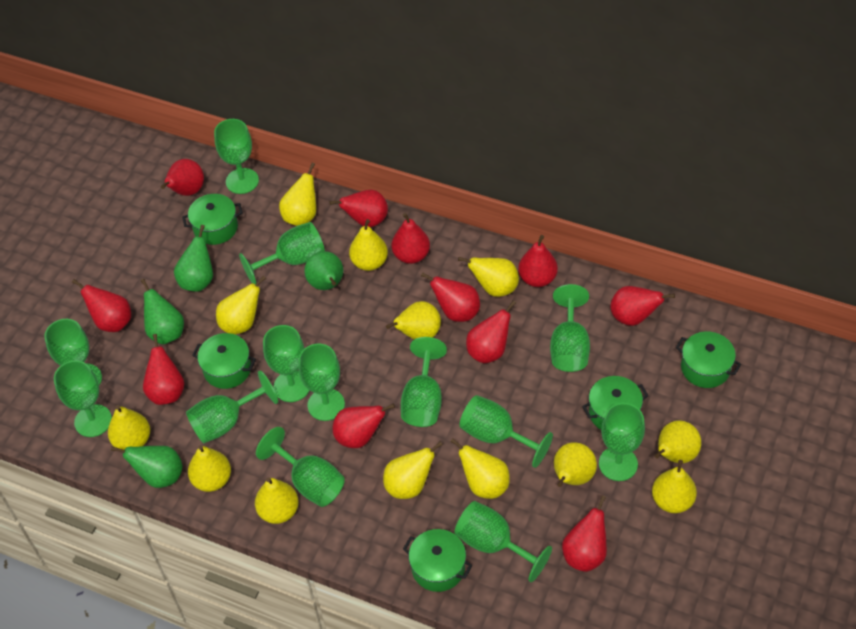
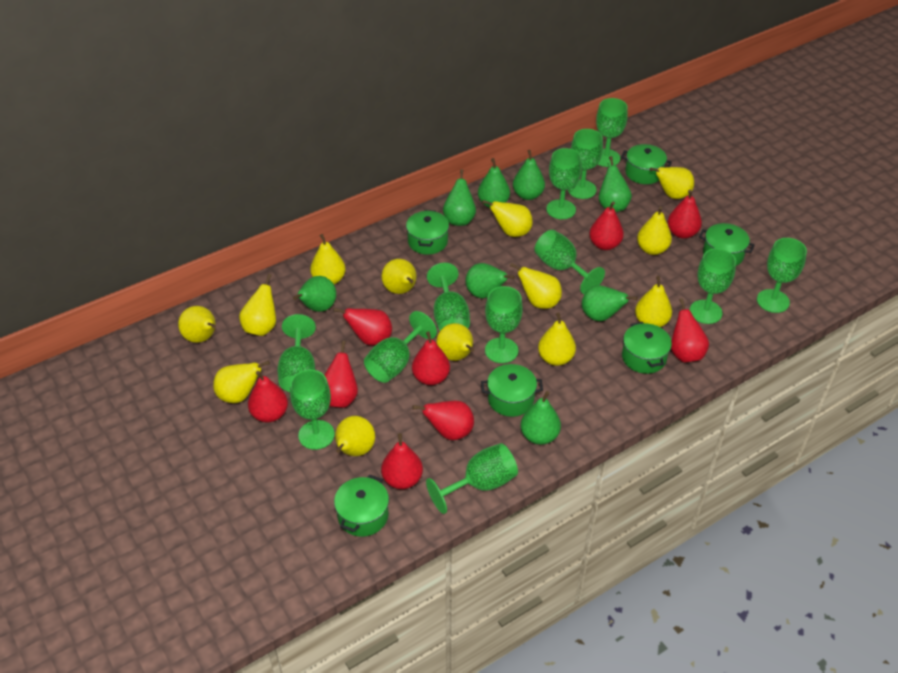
green goblet: 13 -> 12
green pear: 4 -> 8
green pot: 5 -> 6
red pear: 11 -> 9

